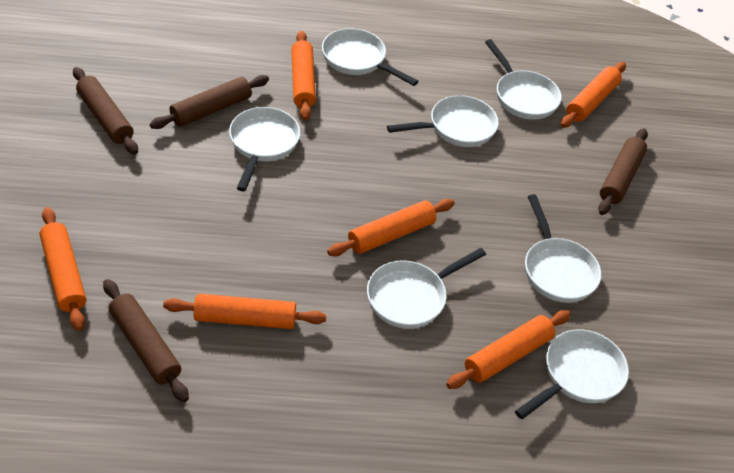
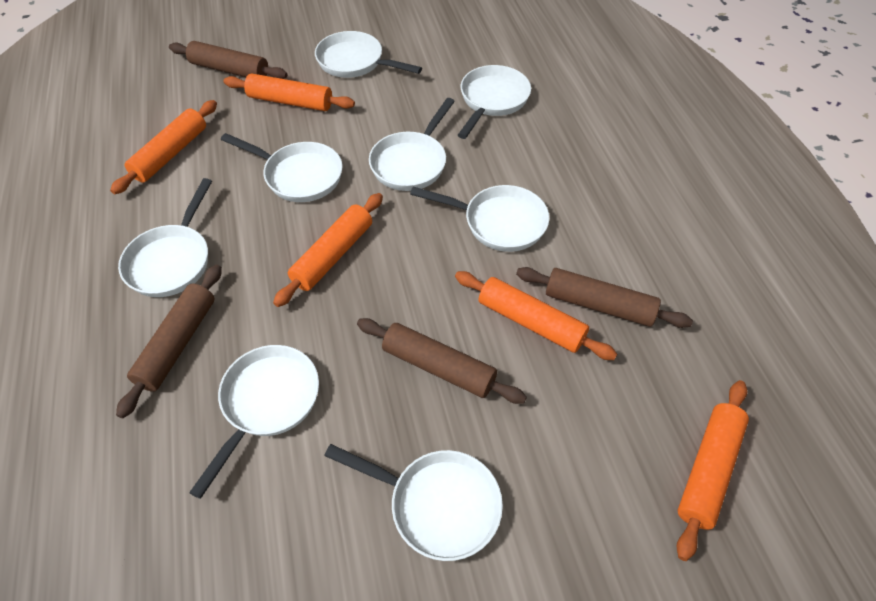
orange rolling pin: 6 -> 5
white pan: 7 -> 8

